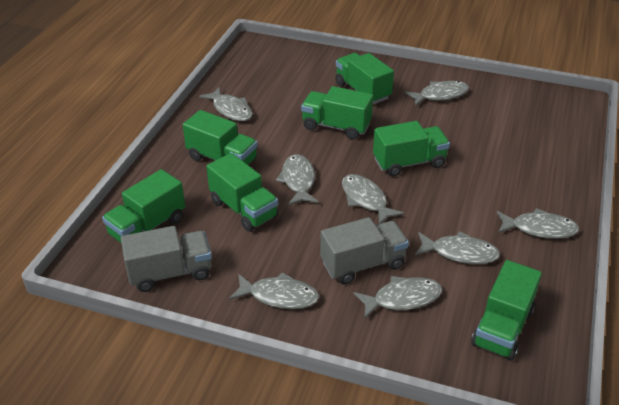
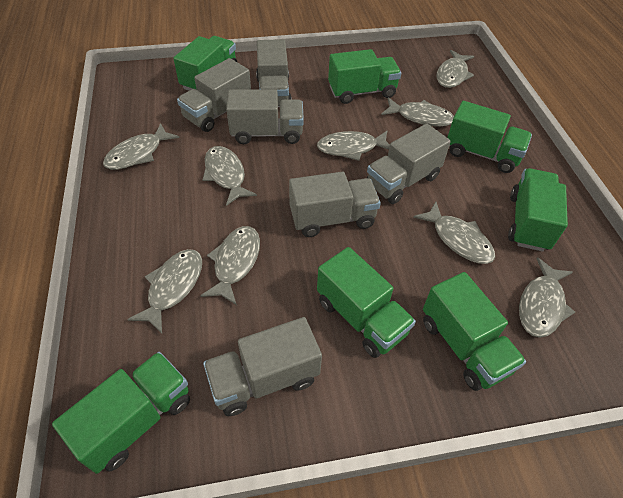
grey fish: 8 -> 9
grey truck: 2 -> 6

